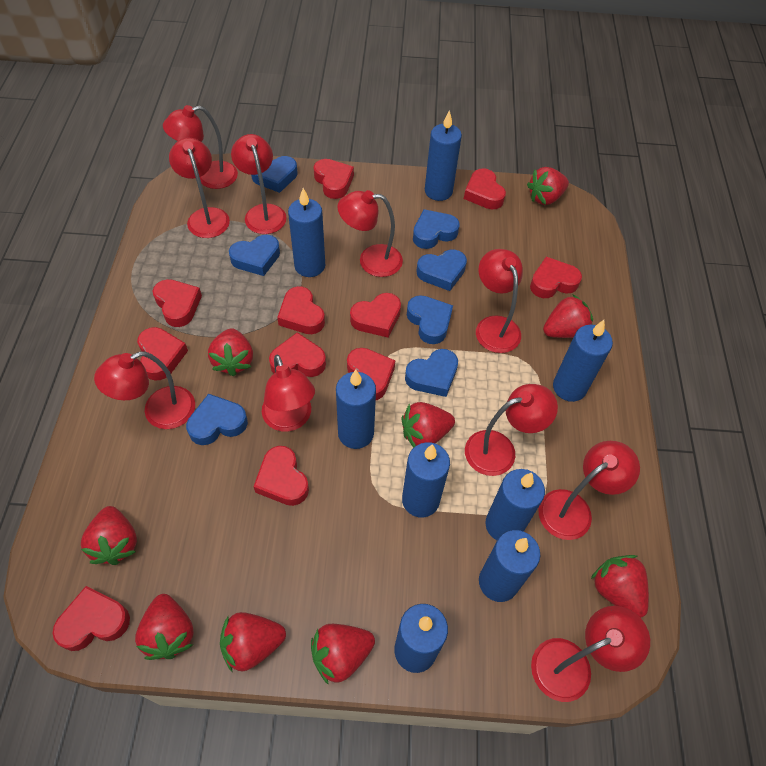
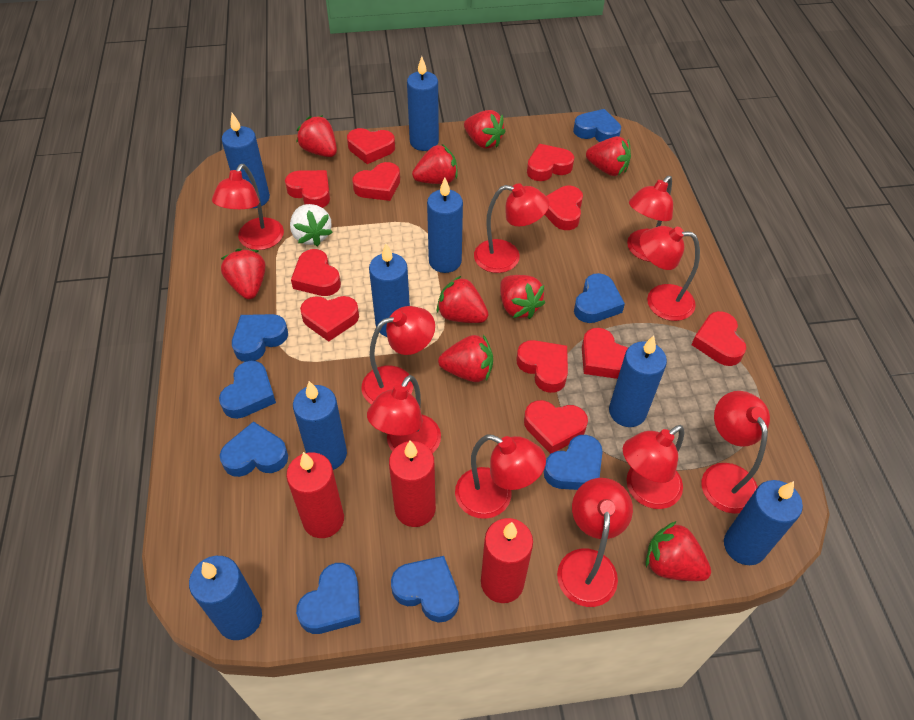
blue heart: 7 -> 8
red candle: 0 -> 3
white strawberry: 0 -> 1

